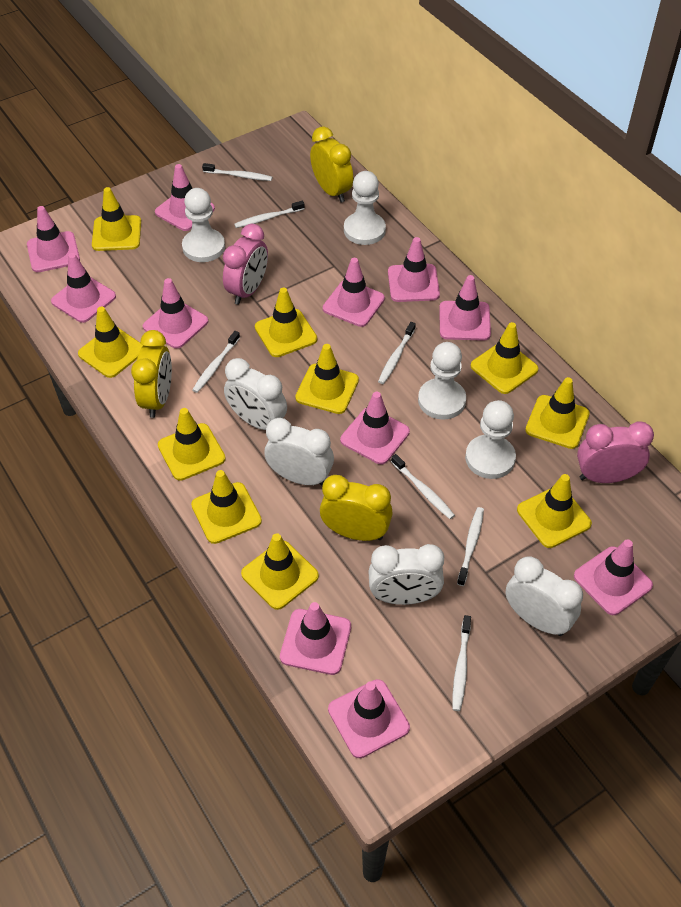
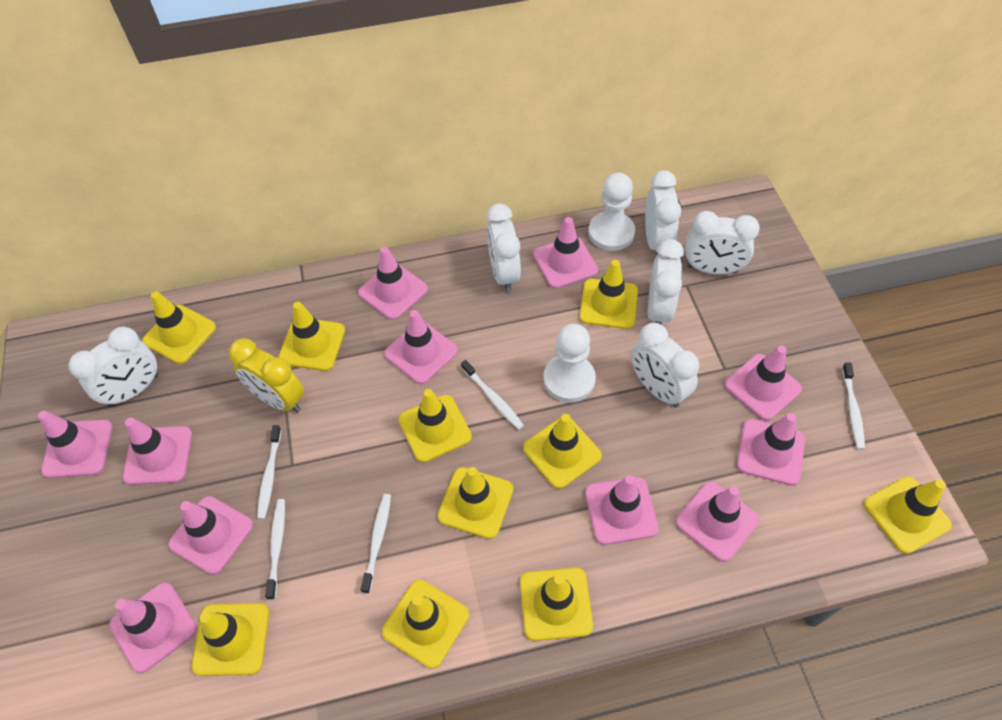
pink clock: 2 -> 0
white clock: 4 -> 6
white pawn: 4 -> 2
white toothbrush: 7 -> 5
yellow clock: 3 -> 1

